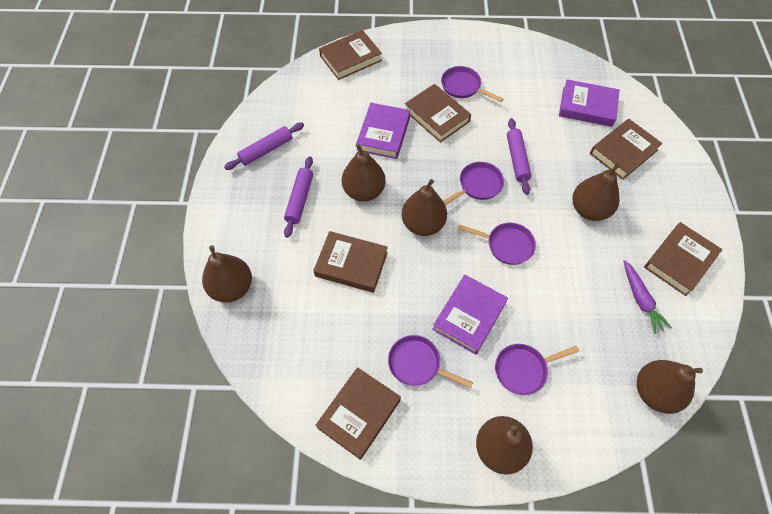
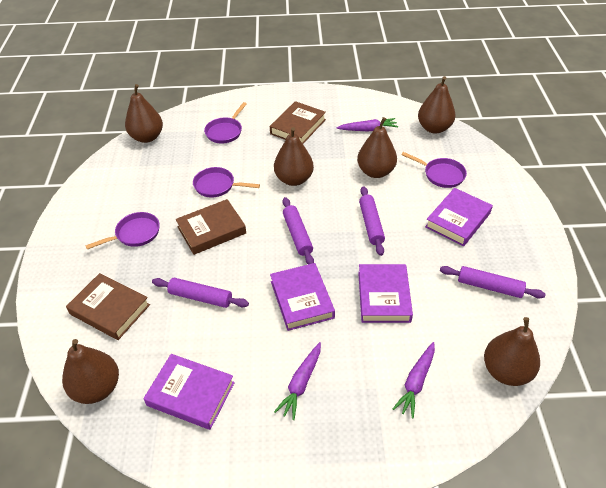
brown book: 6 -> 3
purple book: 3 -> 4
purple carrot: 1 -> 3
purple pan: 5 -> 4
purple rolling pin: 3 -> 4

